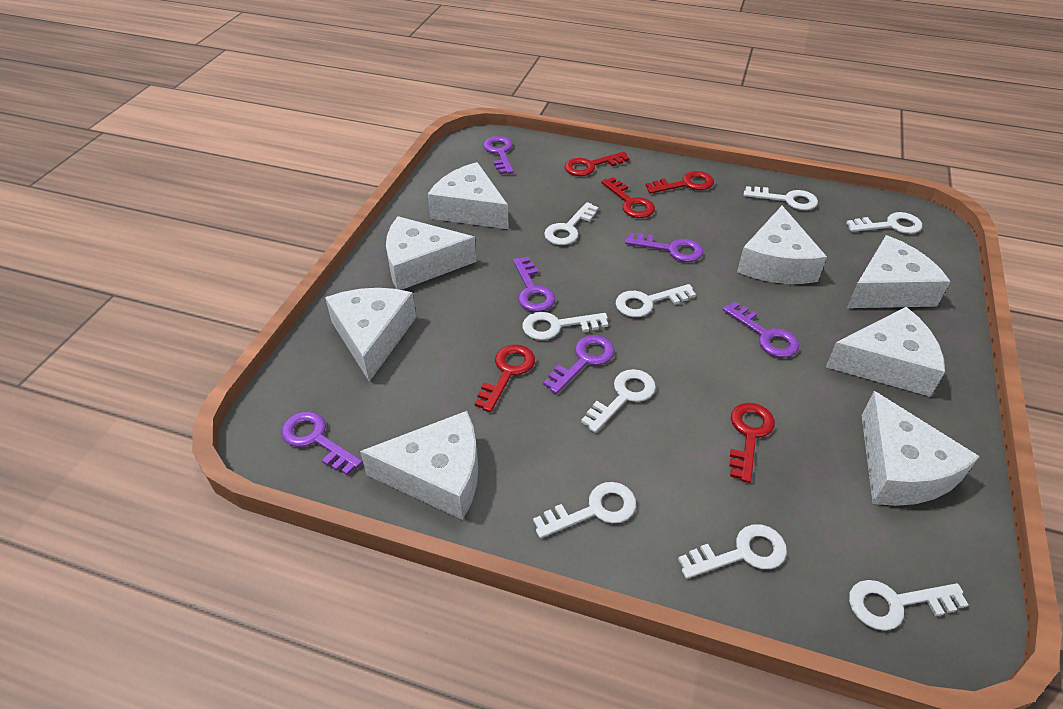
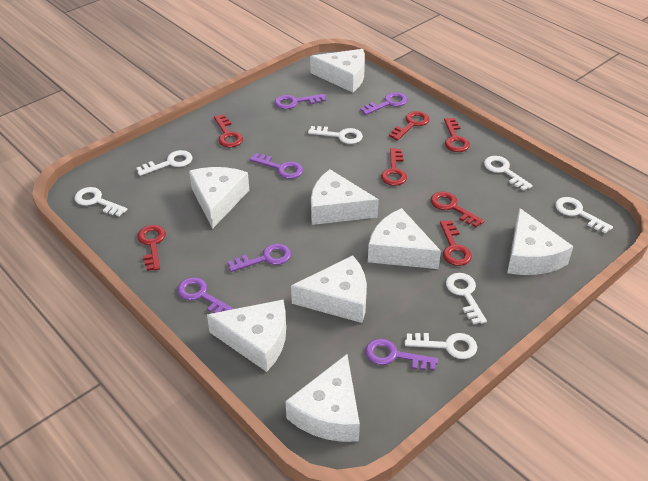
red key: 5 -> 7
white key: 9 -> 7

